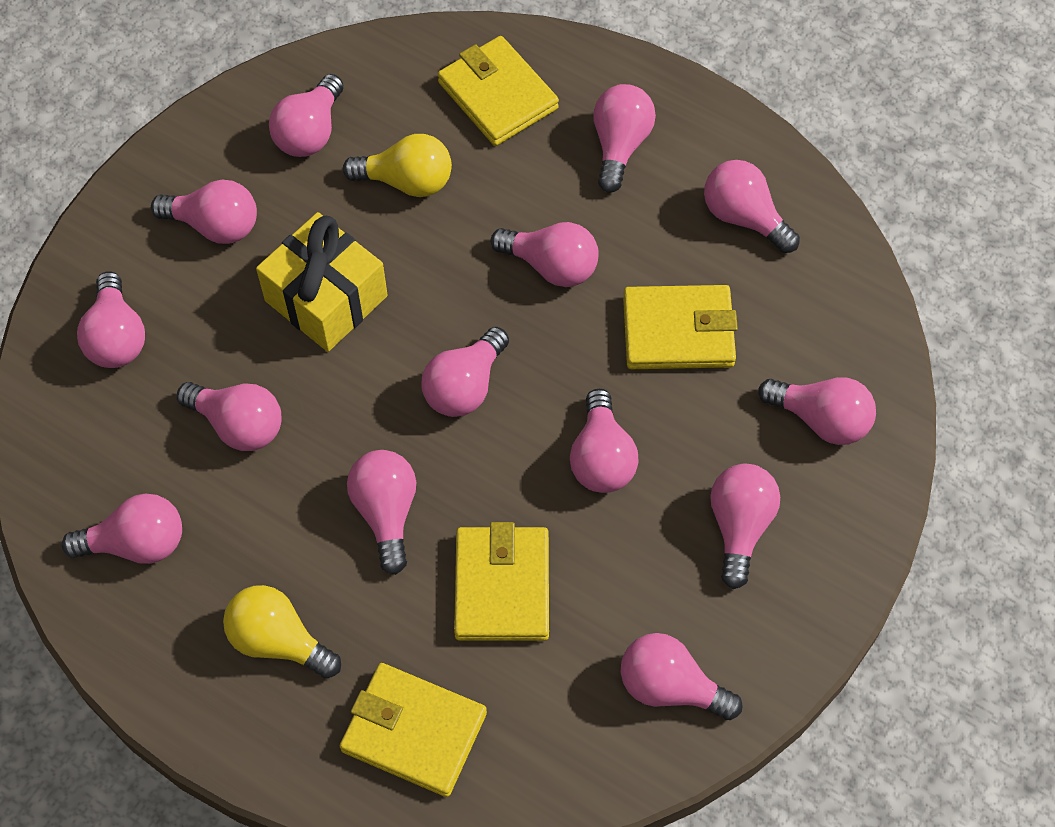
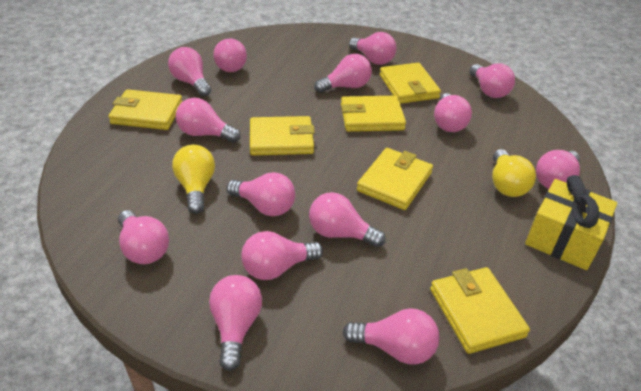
yellow wallet: 4 -> 6

